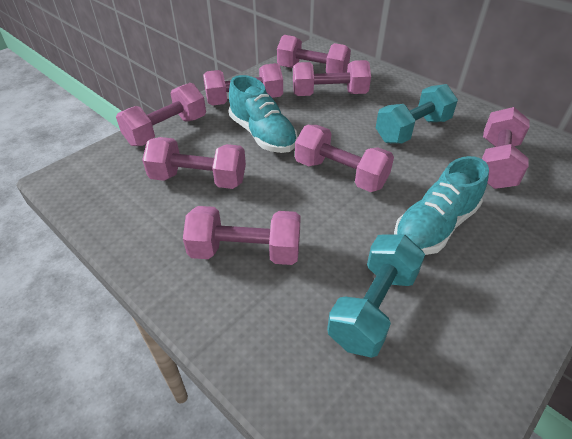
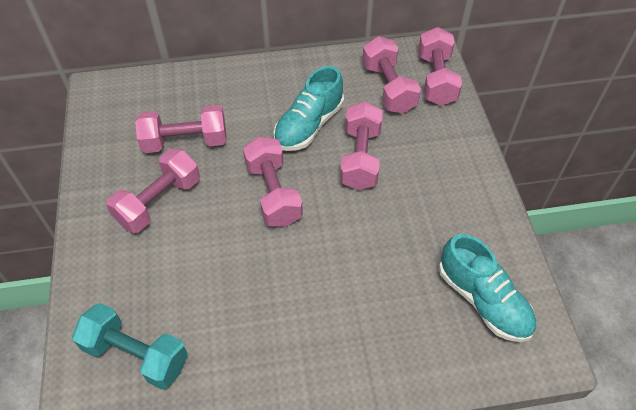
pink dumbbell: 8 -> 6
turquoise dumbbell: 2 -> 1

